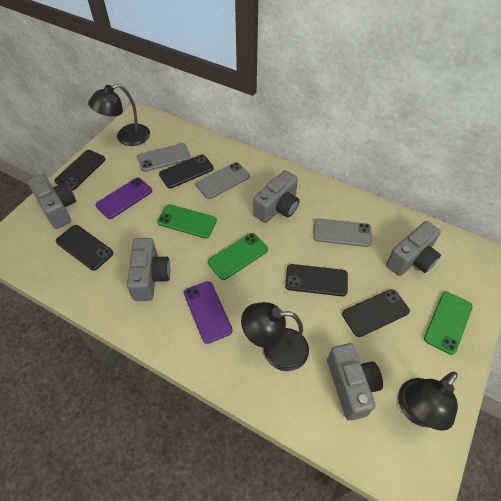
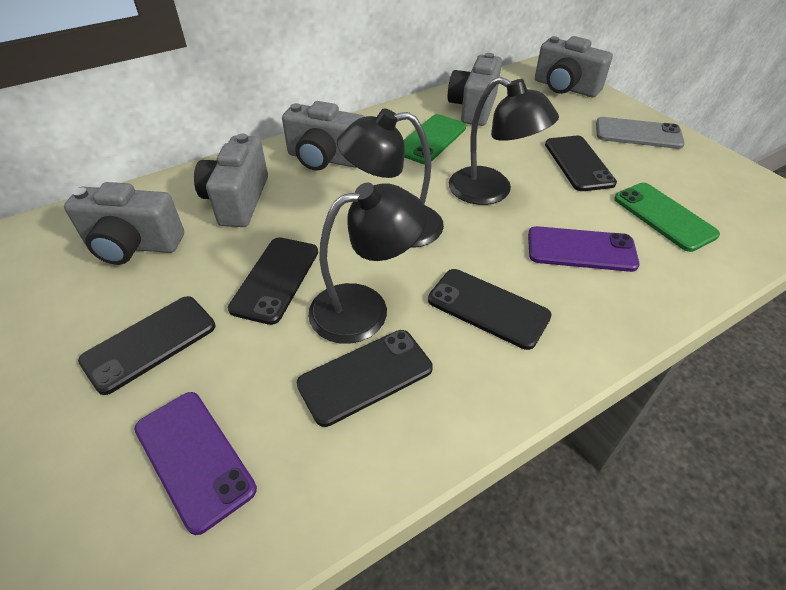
green phone: 3 -> 2
grey phone: 3 -> 1

